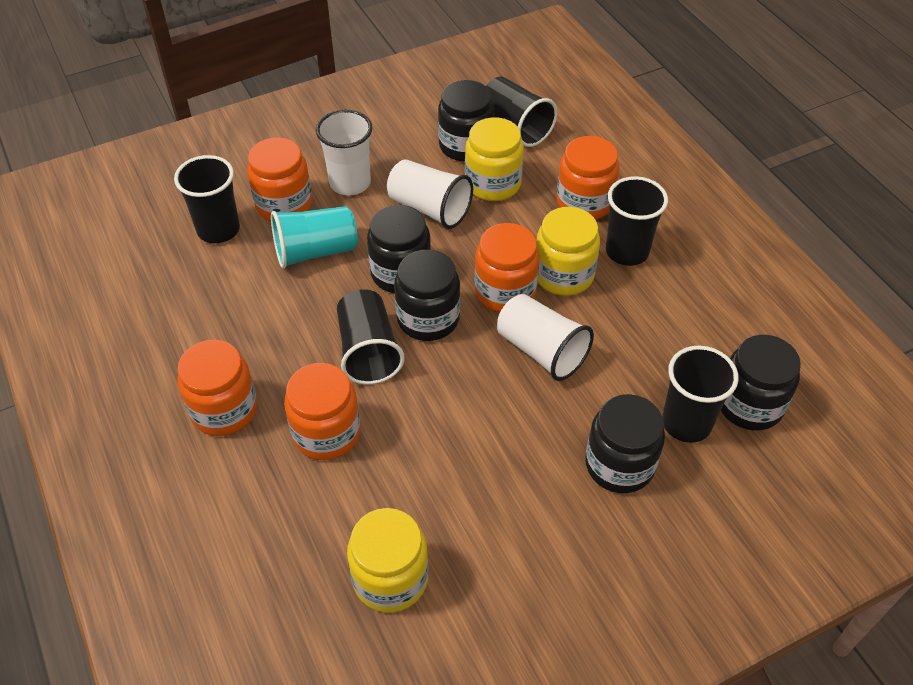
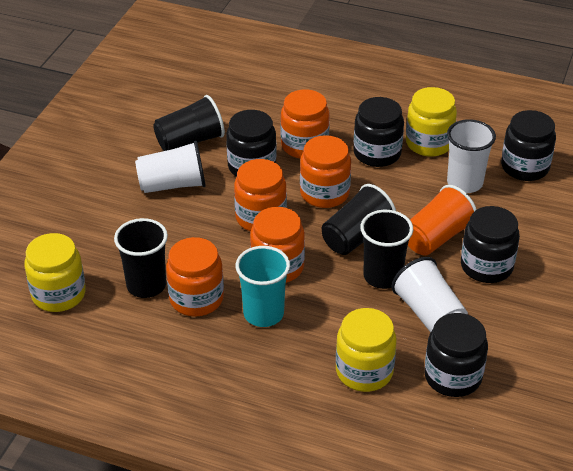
black cup: 5 -> 4
orange cup: 0 -> 1

